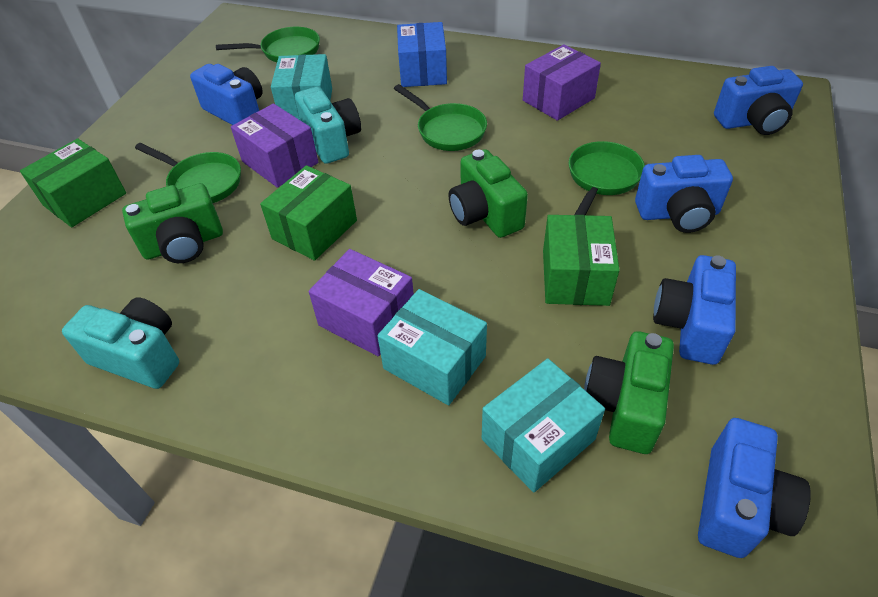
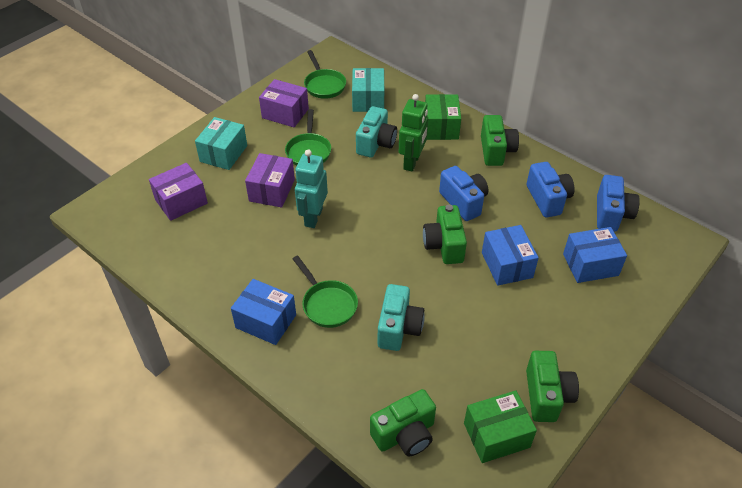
blue box: 1 -> 3
blue camera: 5 -> 3
green box: 3 -> 2
green camera: 3 -> 4
green pan: 4 -> 3
green robot: 0 -> 1
turquoise box: 3 -> 2
turquoise robot: 0 -> 1

